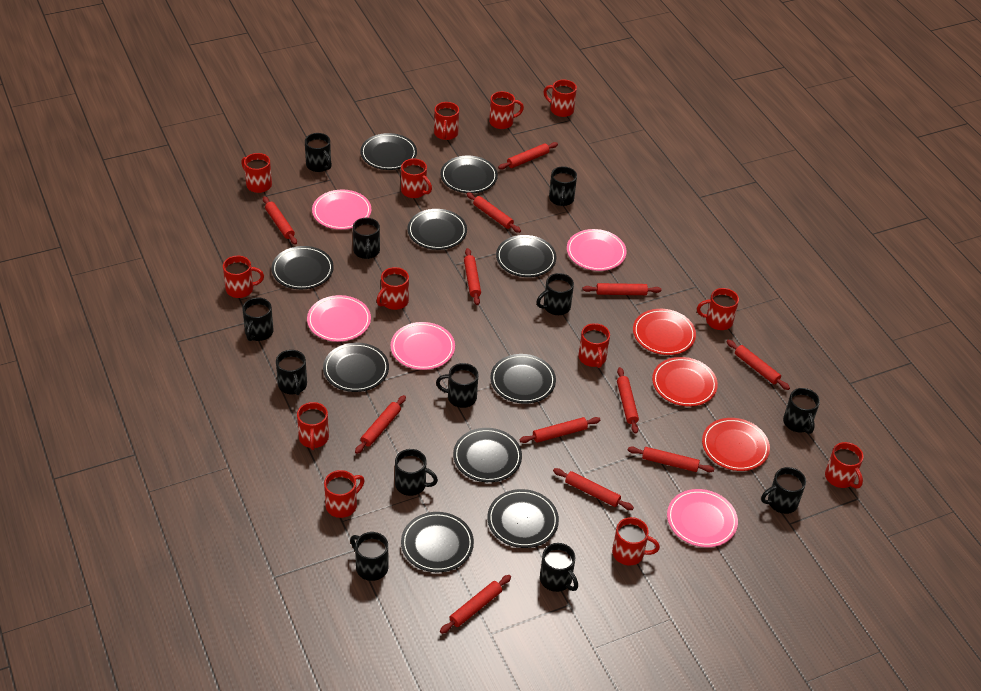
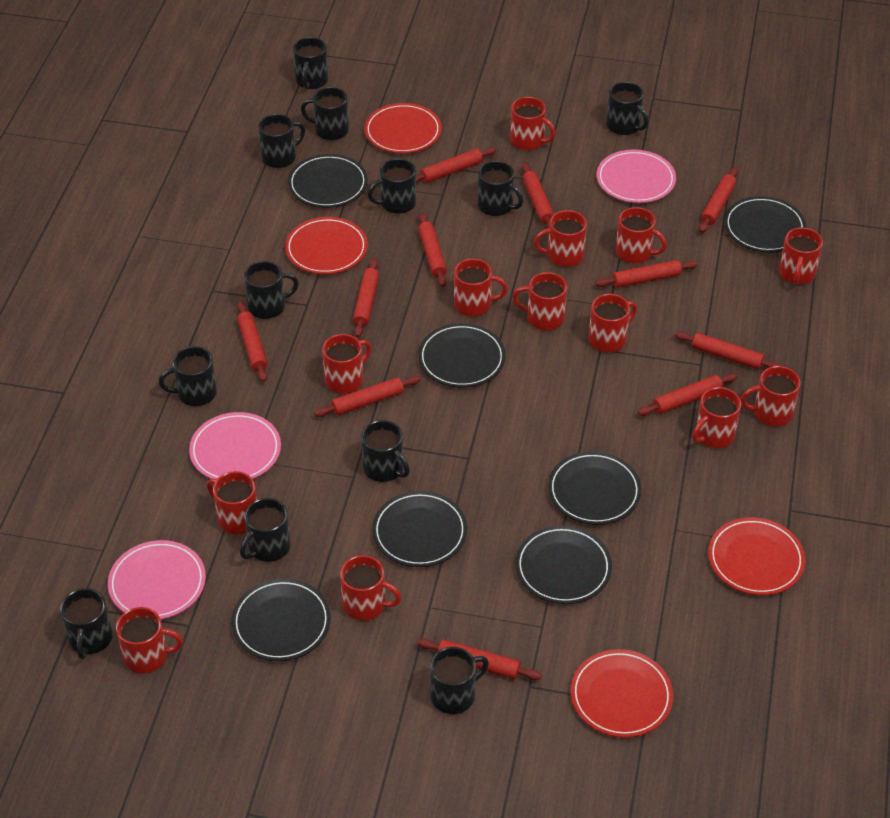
black plate: 10 -> 7
pink plate: 5 -> 3
red plate: 3 -> 4
red rolling pin: 12 -> 11

